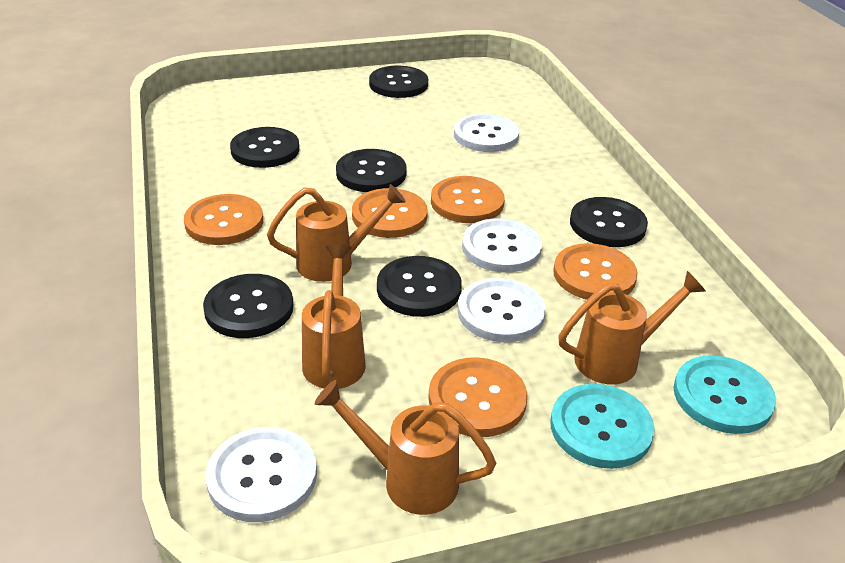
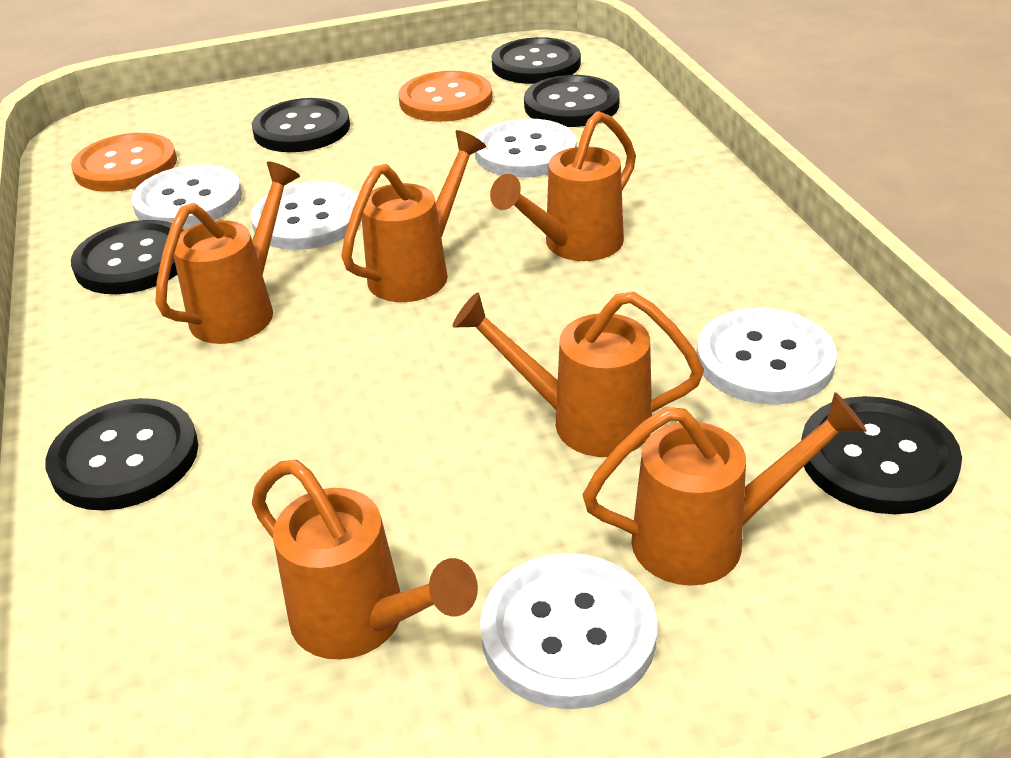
orange button: 5 -> 2
orange watering can: 4 -> 6
turquoise button: 2 -> 0
white button: 4 -> 5

